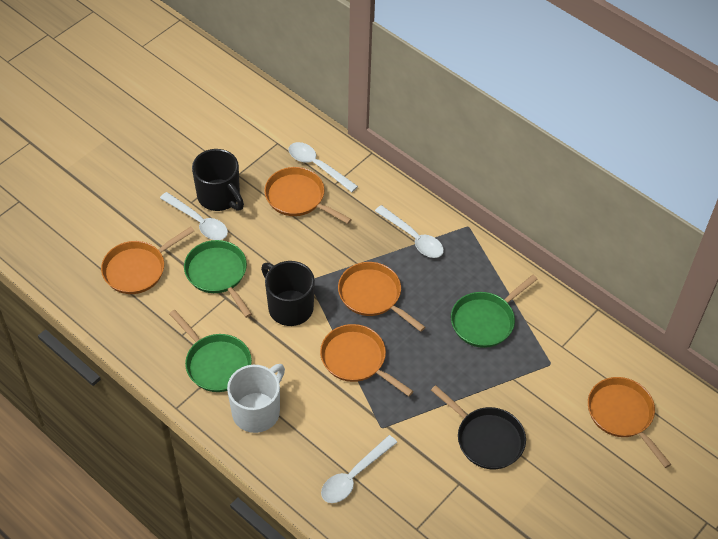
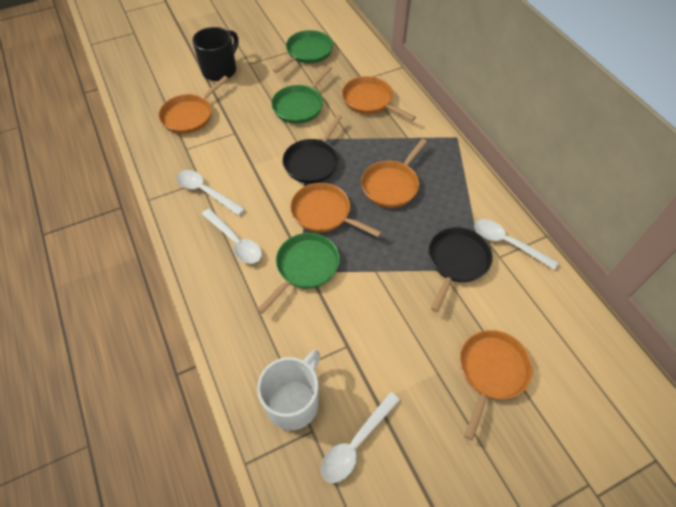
black mug: 2 -> 1
black pan: 1 -> 2

